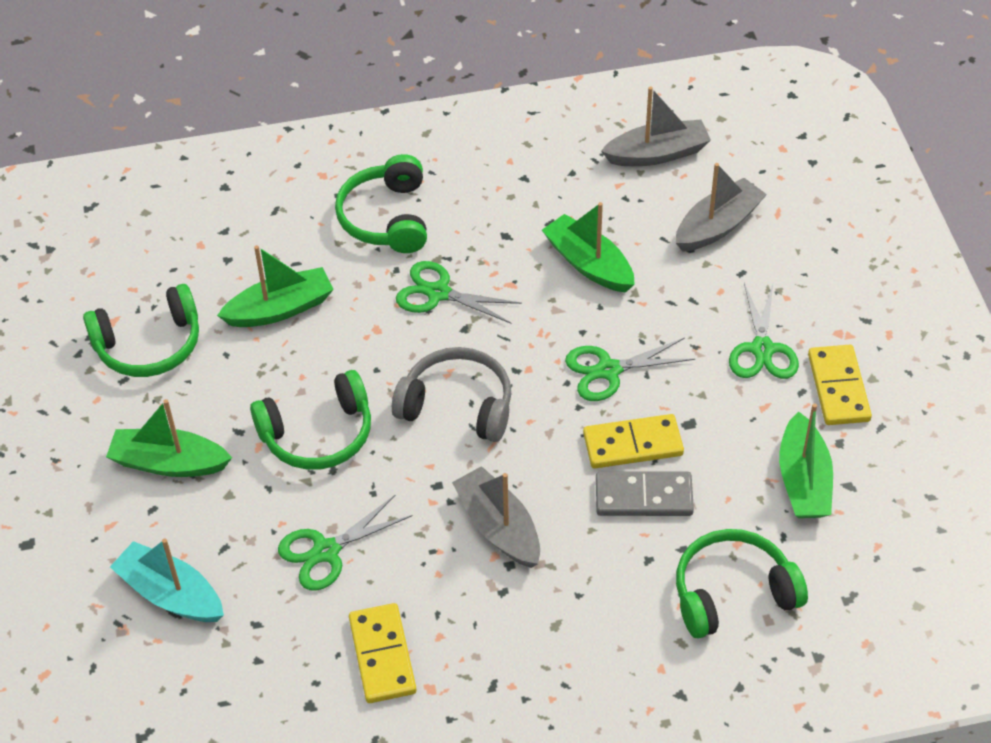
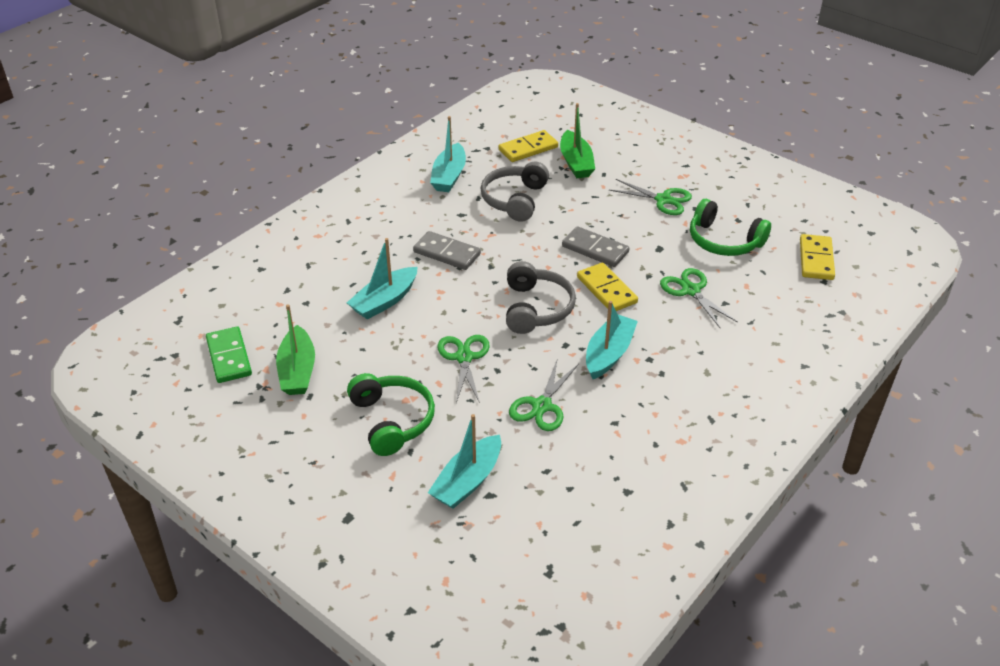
green boat: 4 -> 2
green domino: 0 -> 1
green headphones: 4 -> 2
grey boat: 3 -> 0
grey domino: 1 -> 2
grey headphones: 1 -> 2
turquoise boat: 1 -> 4

